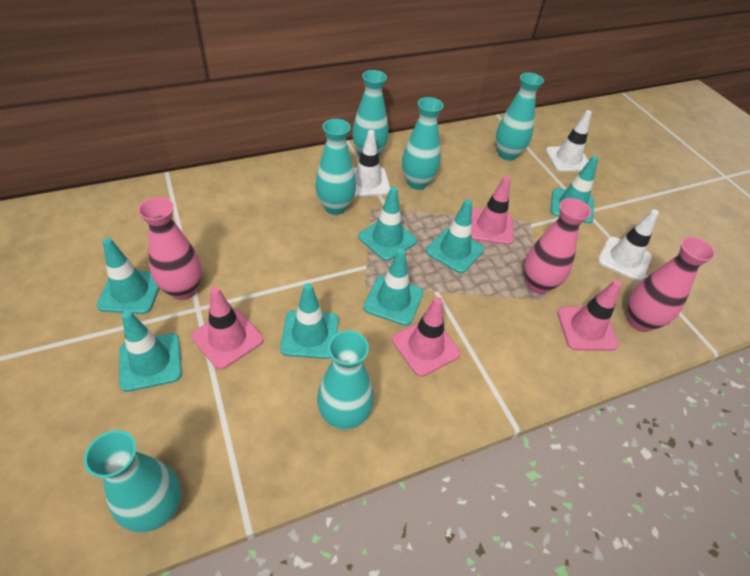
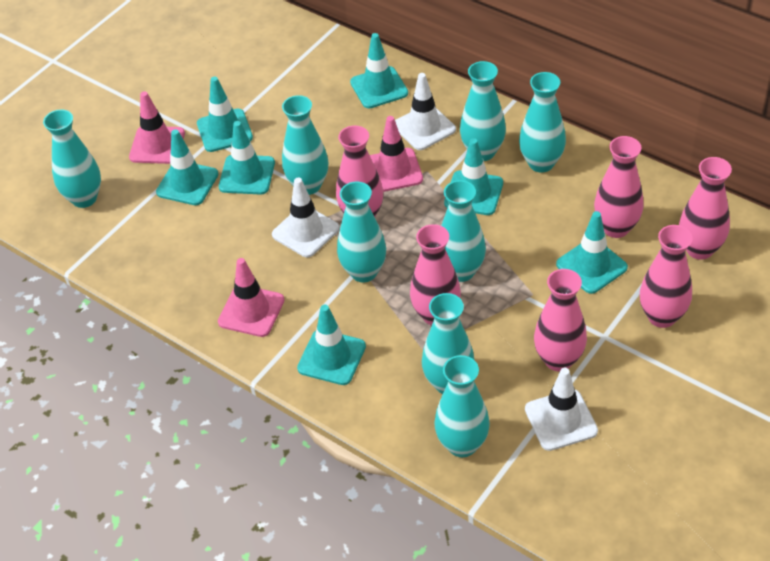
pink traffic cone: 4 -> 3
pink vase: 3 -> 6
turquoise vase: 6 -> 8

